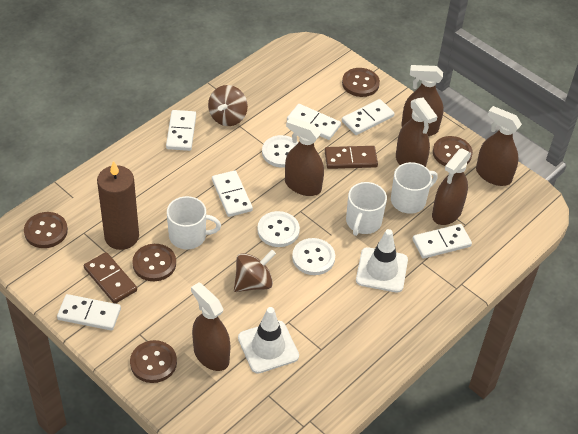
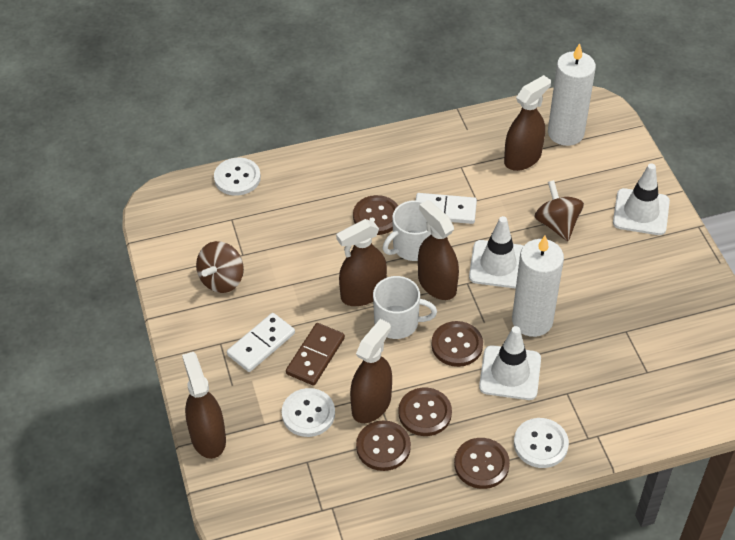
brown candle: 1 -> 0
brown domino: 2 -> 1
brown spray bottle: 6 -> 5
white candle: 0 -> 2
white domino: 6 -> 2
white mug: 3 -> 2
white traffic cone: 2 -> 3

